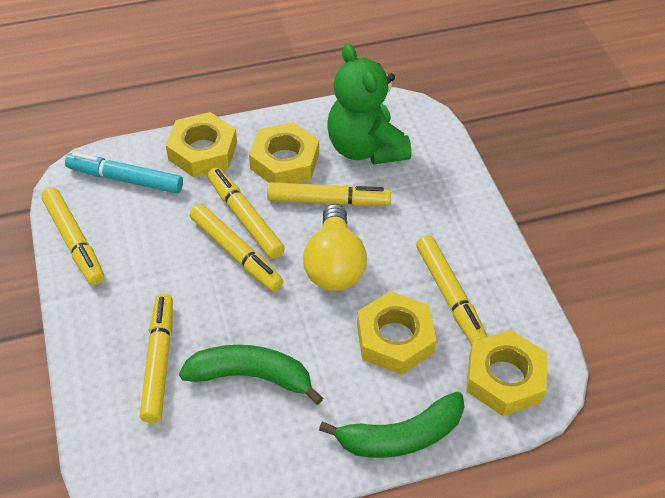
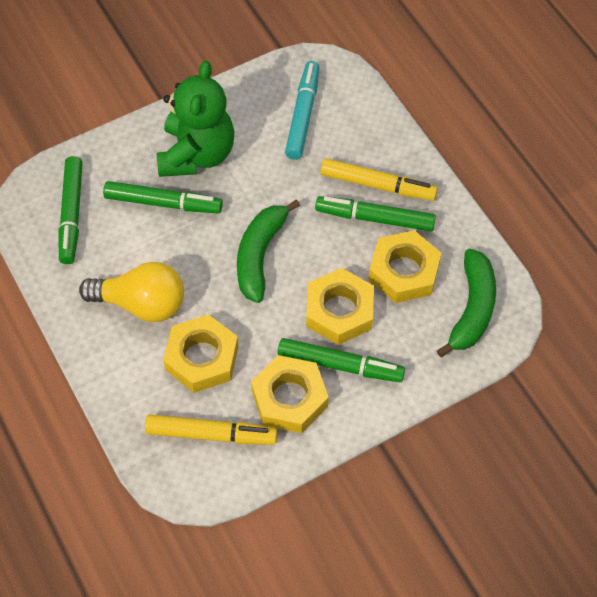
green marker: 0 -> 4
yellow marker: 6 -> 2

